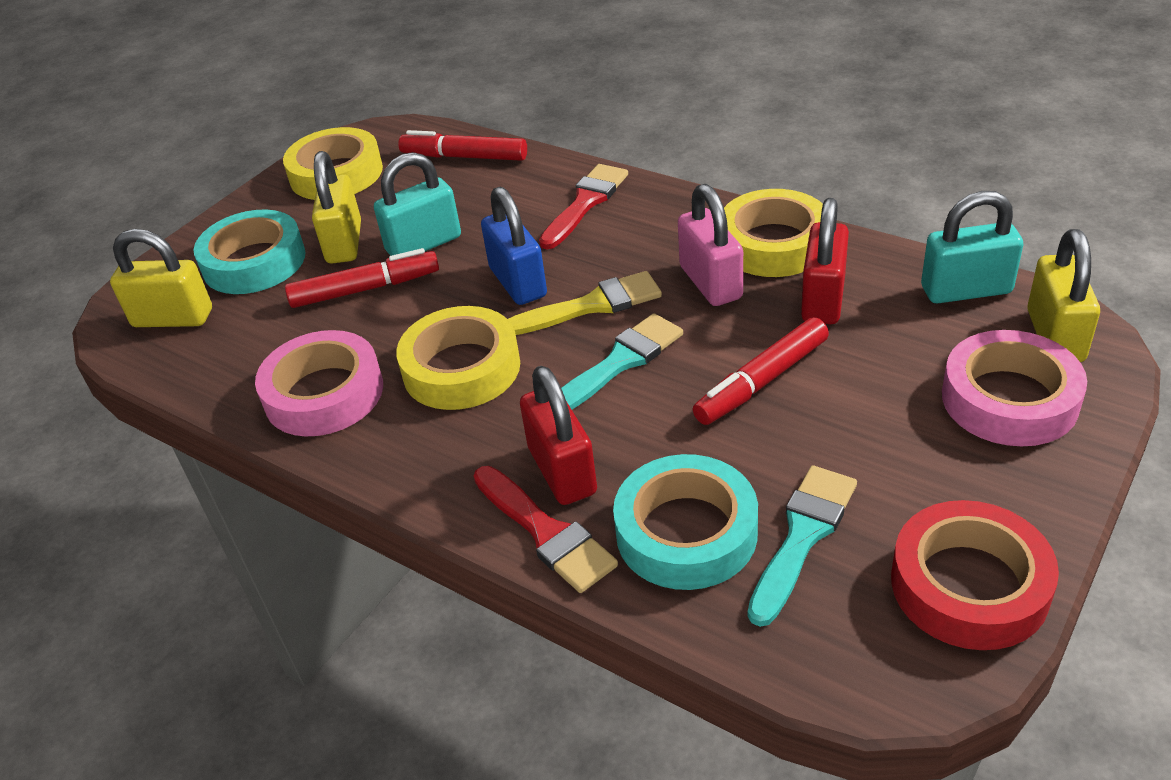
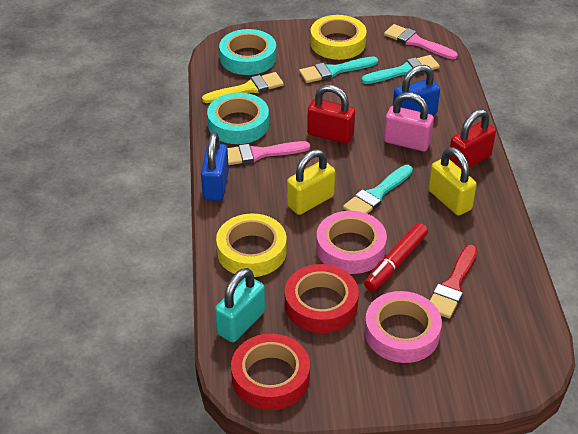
blue padlock: 1 -> 2
pink brush: 0 -> 2
red brush: 2 -> 1
red marker: 3 -> 1
red tape: 1 -> 2
turquoise brush: 2 -> 3
turquoise padlock: 2 -> 1
yellow padlock: 3 -> 2
yellow tape: 3 -> 2

